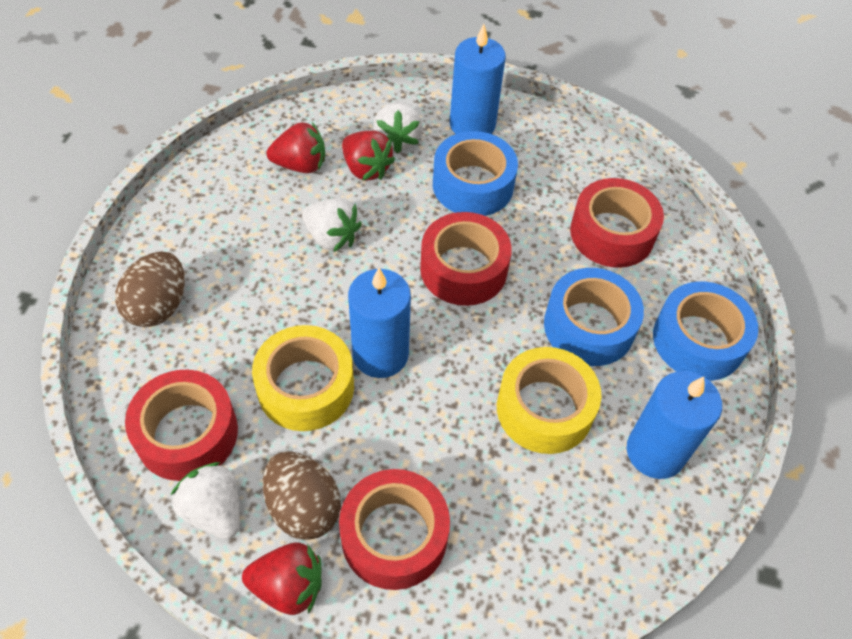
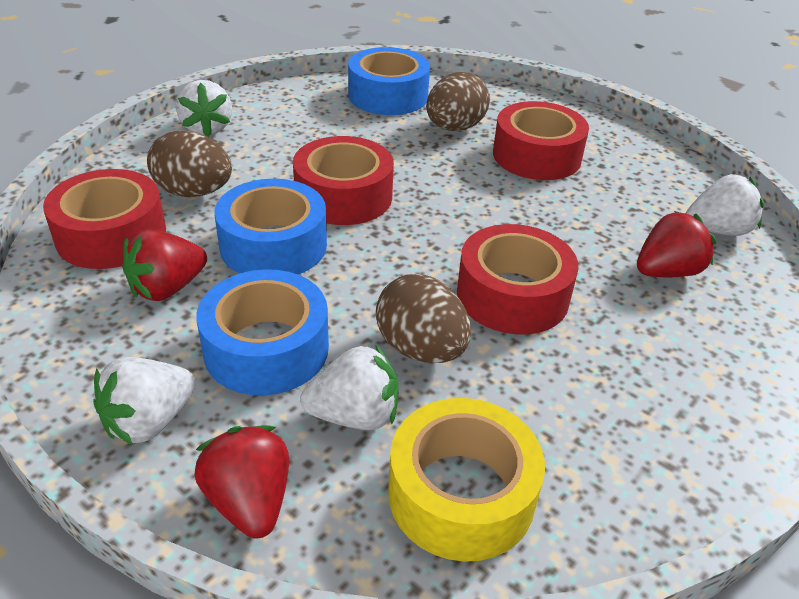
blue candle: 3 -> 0
brown egg: 2 -> 3
white strawberry: 3 -> 4
yellow tape: 2 -> 1

